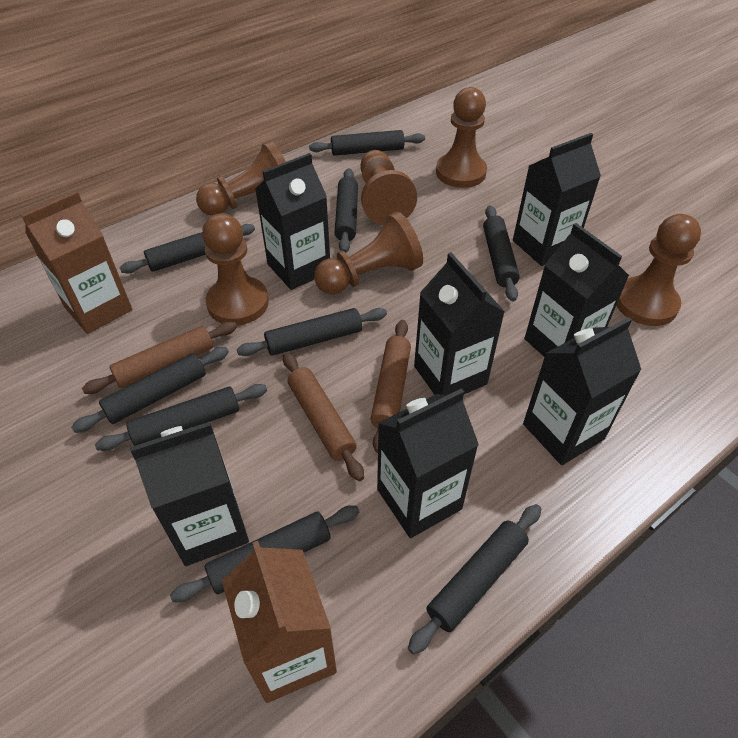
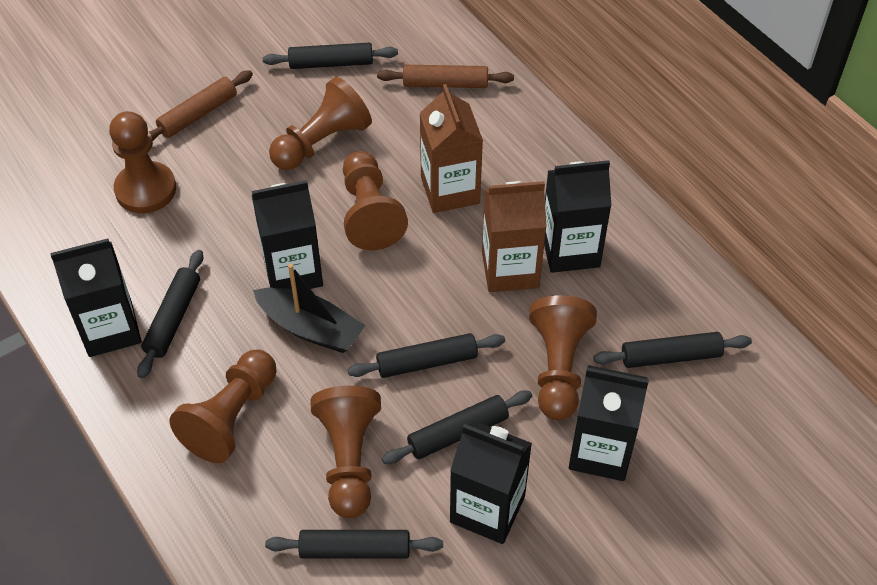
black boat: 0 -> 1
black carton: 7 -> 5
black rolling pin: 9 -> 6
brown rolling pin: 3 -> 2

